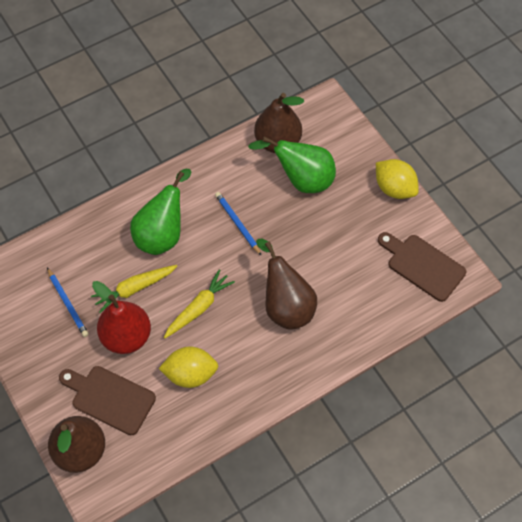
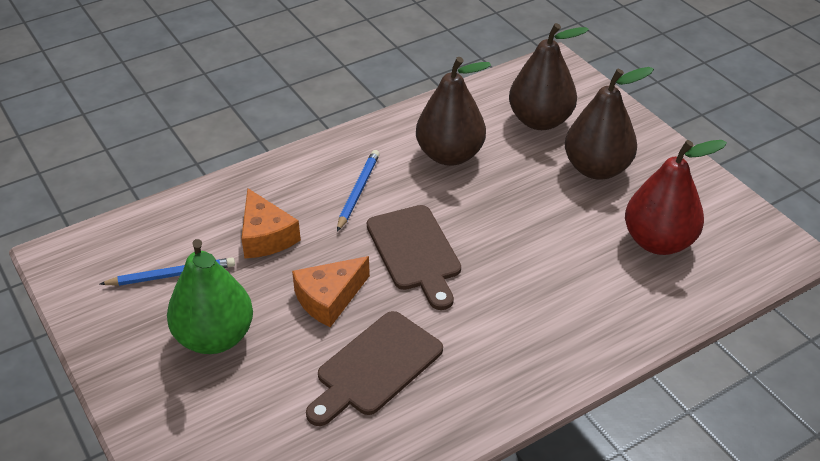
green pear: 2 -> 1
orange cheese: 0 -> 2
yellow carrot: 2 -> 0
yellow lemon: 2 -> 0

